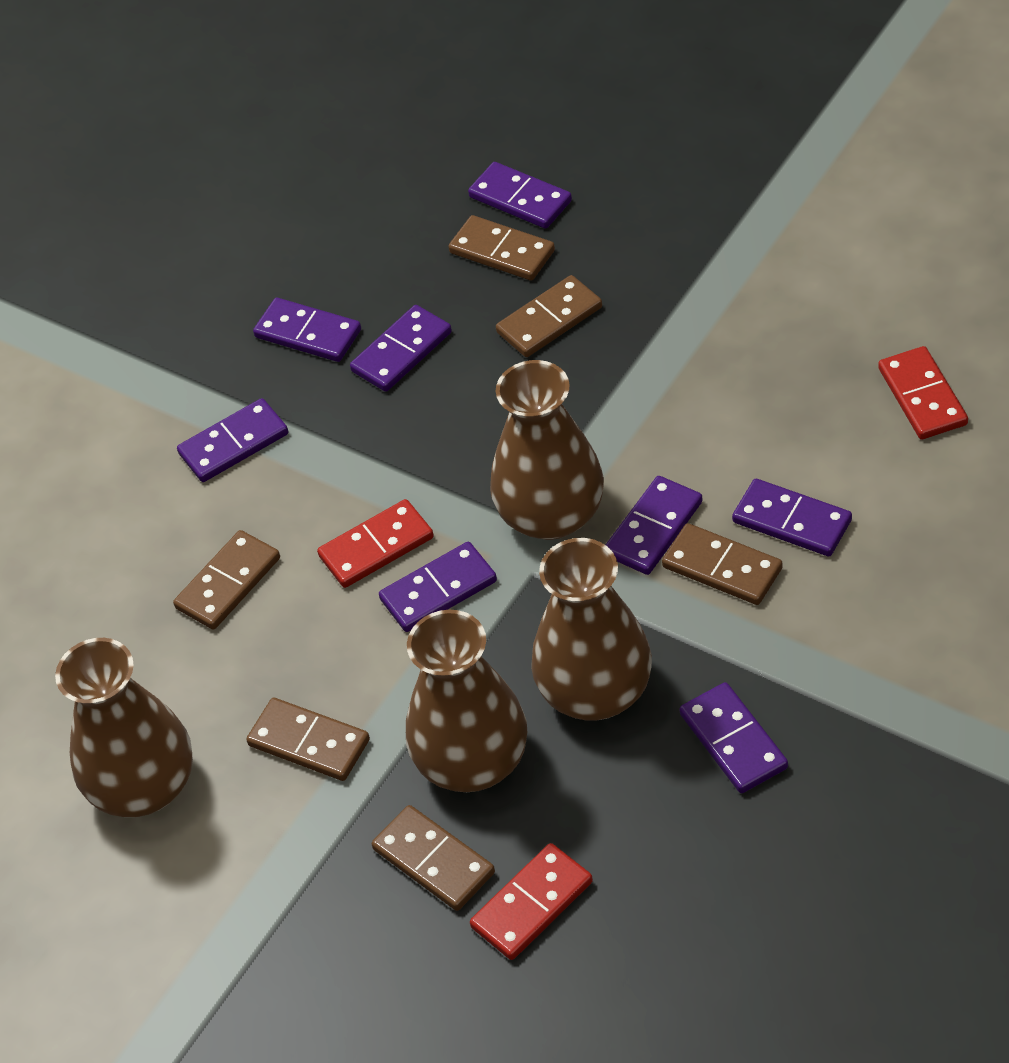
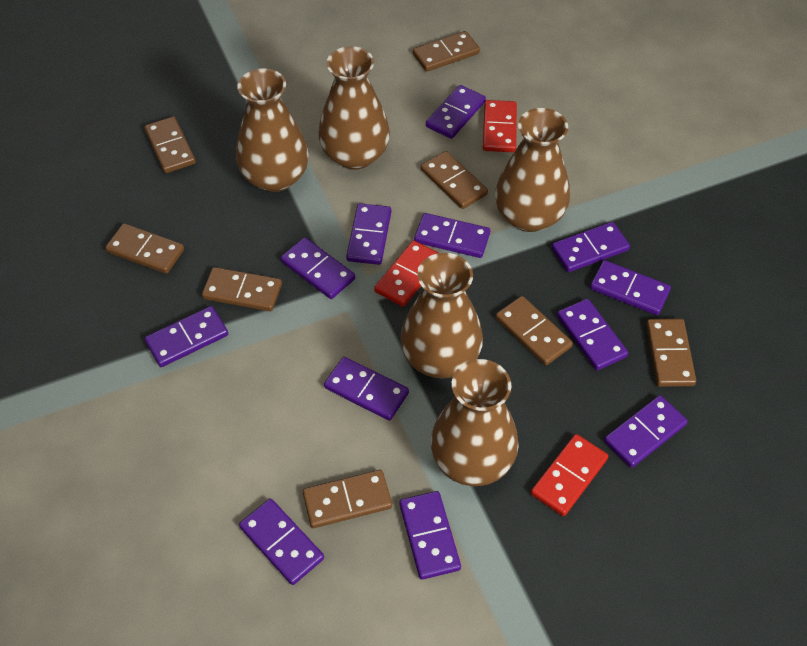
brown domino: 6 -> 8
brown vase: 4 -> 5
purple domino: 8 -> 12

